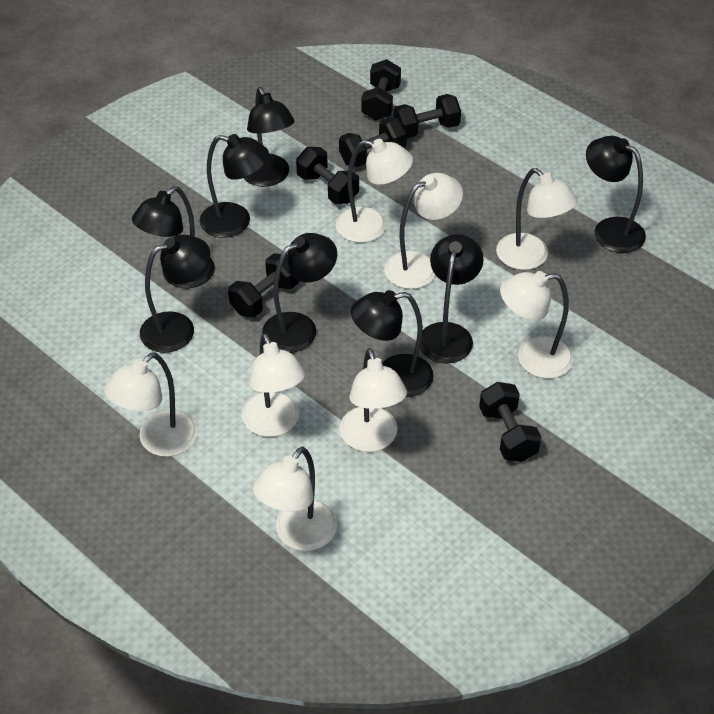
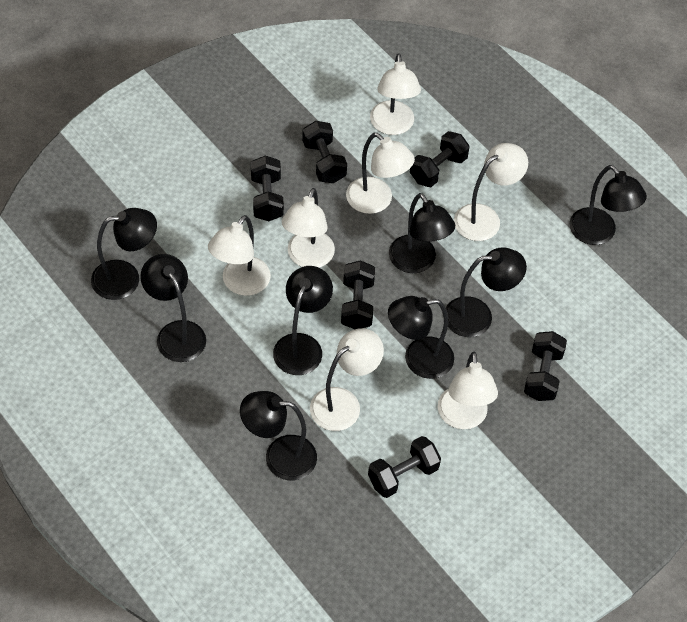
white lamp: 8 -> 7

